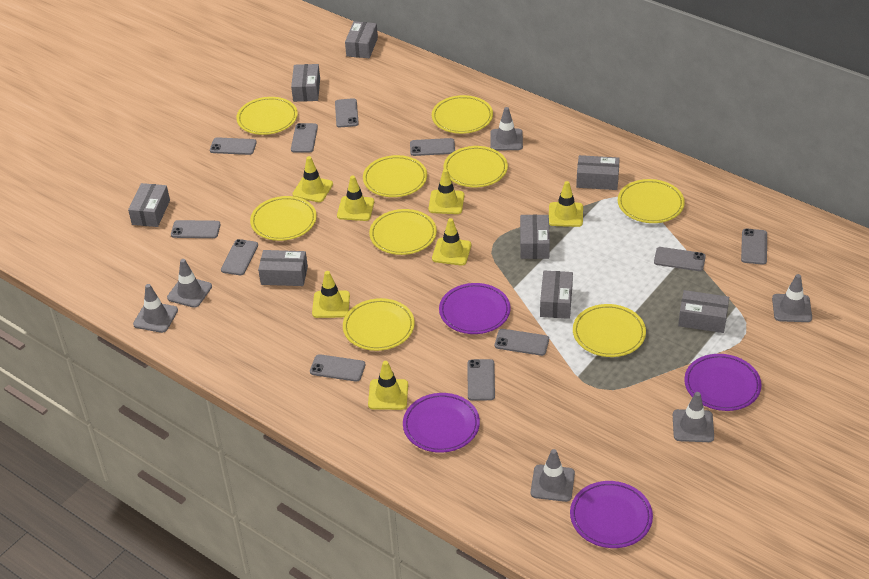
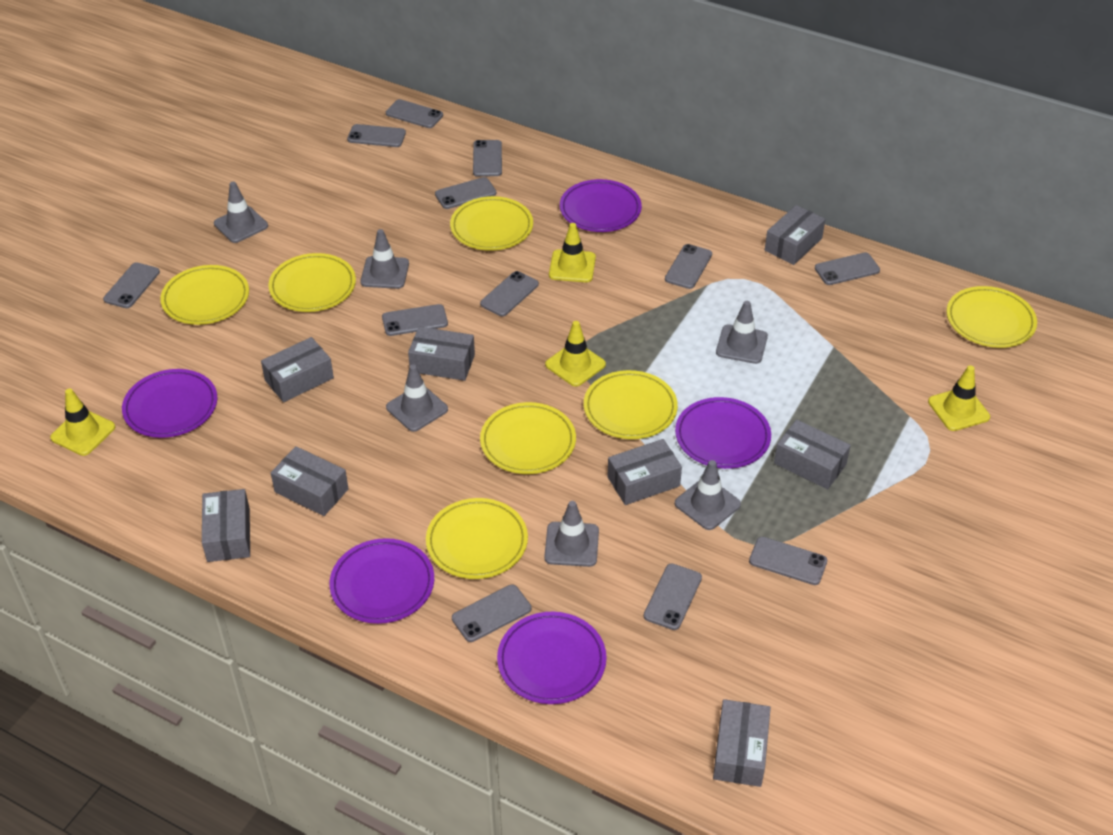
grey phone: 11 -> 12
purple plate: 4 -> 5
yellow plate: 9 -> 7
yellow traffic cone: 7 -> 4

